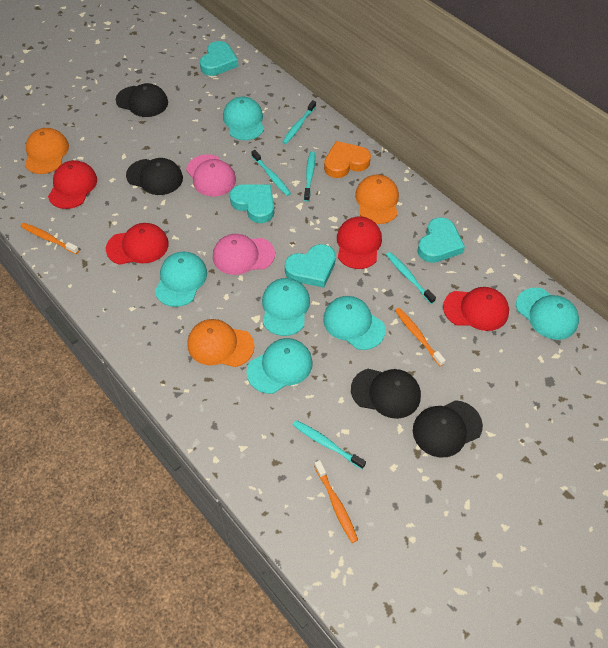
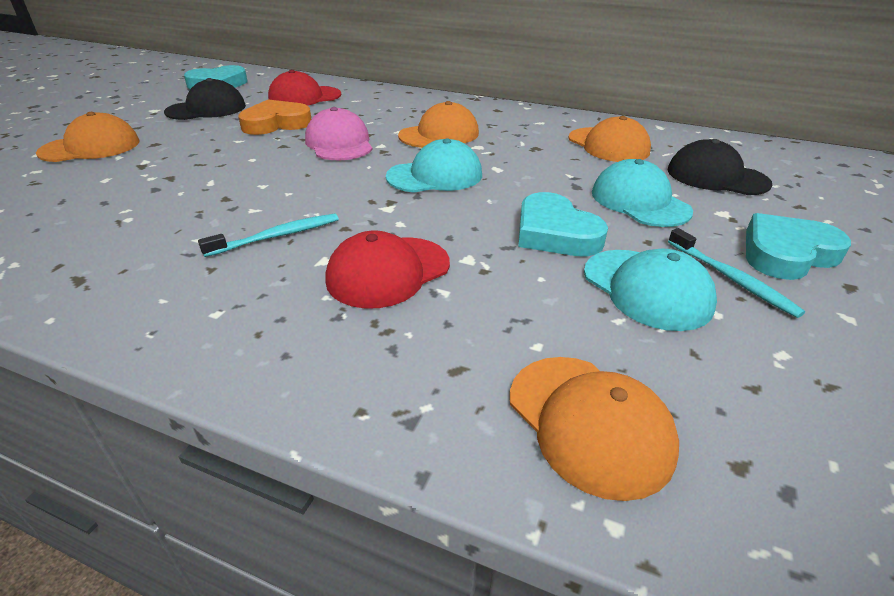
black cap: 4 -> 2
orange cap: 3 -> 4
orange toothbrush: 3 -> 0
pink cap: 2 -> 1
red cap: 4 -> 2
turquoise cap: 6 -> 3
turquoise heart: 4 -> 3
turquoise toothbrush: 5 -> 2

